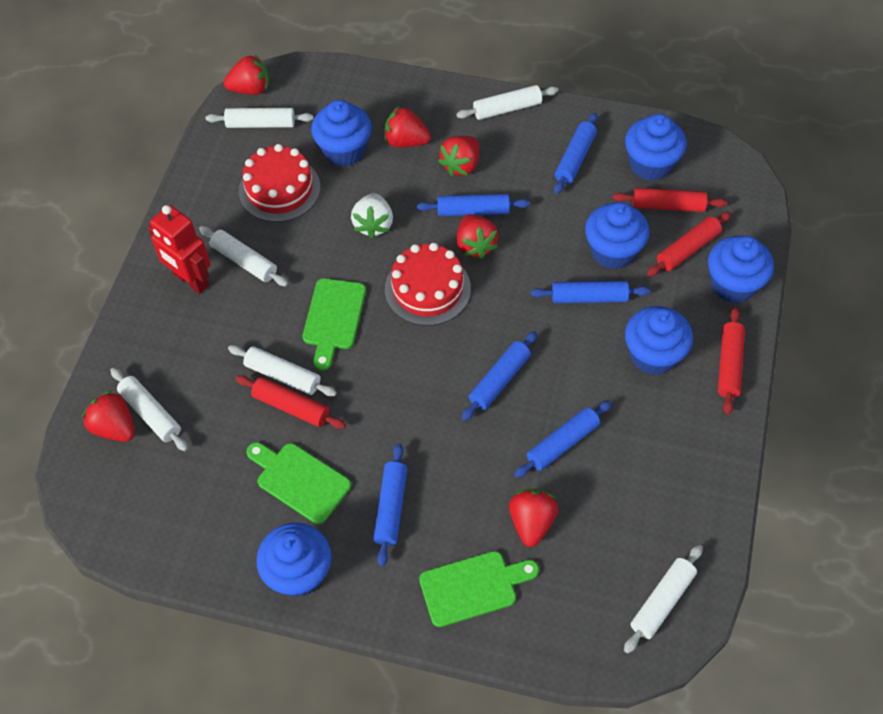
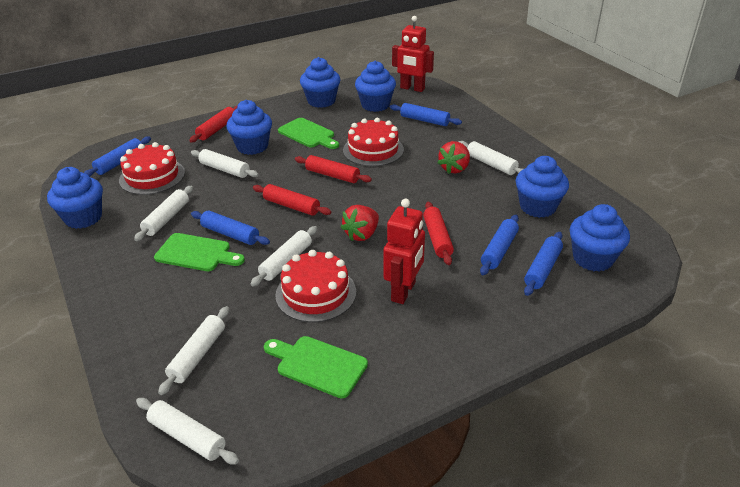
blue rolling pin: 6 -> 5
red cake: 2 -> 3
red robot: 1 -> 2
red strawberry: 6 -> 2
white strawberry: 1 -> 0

